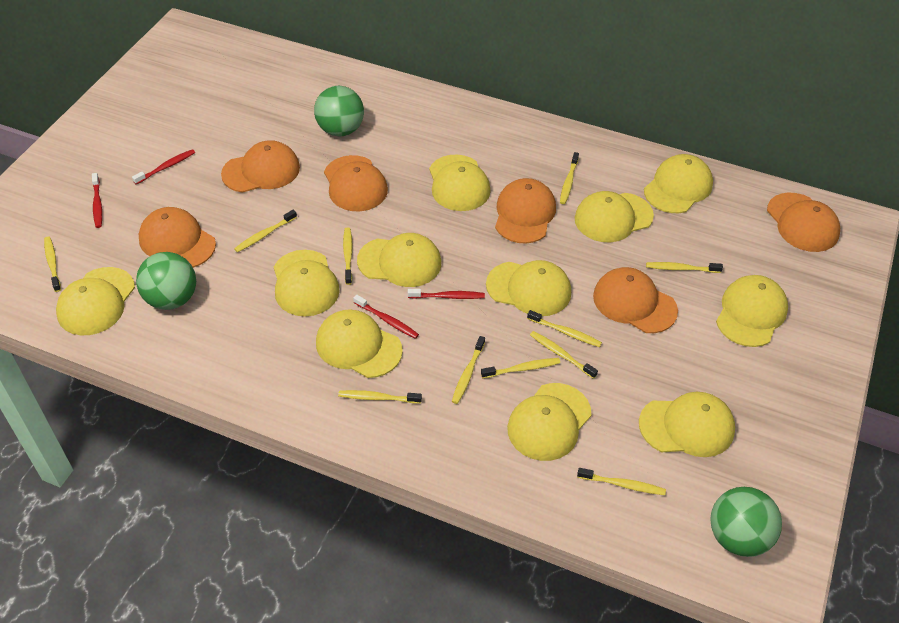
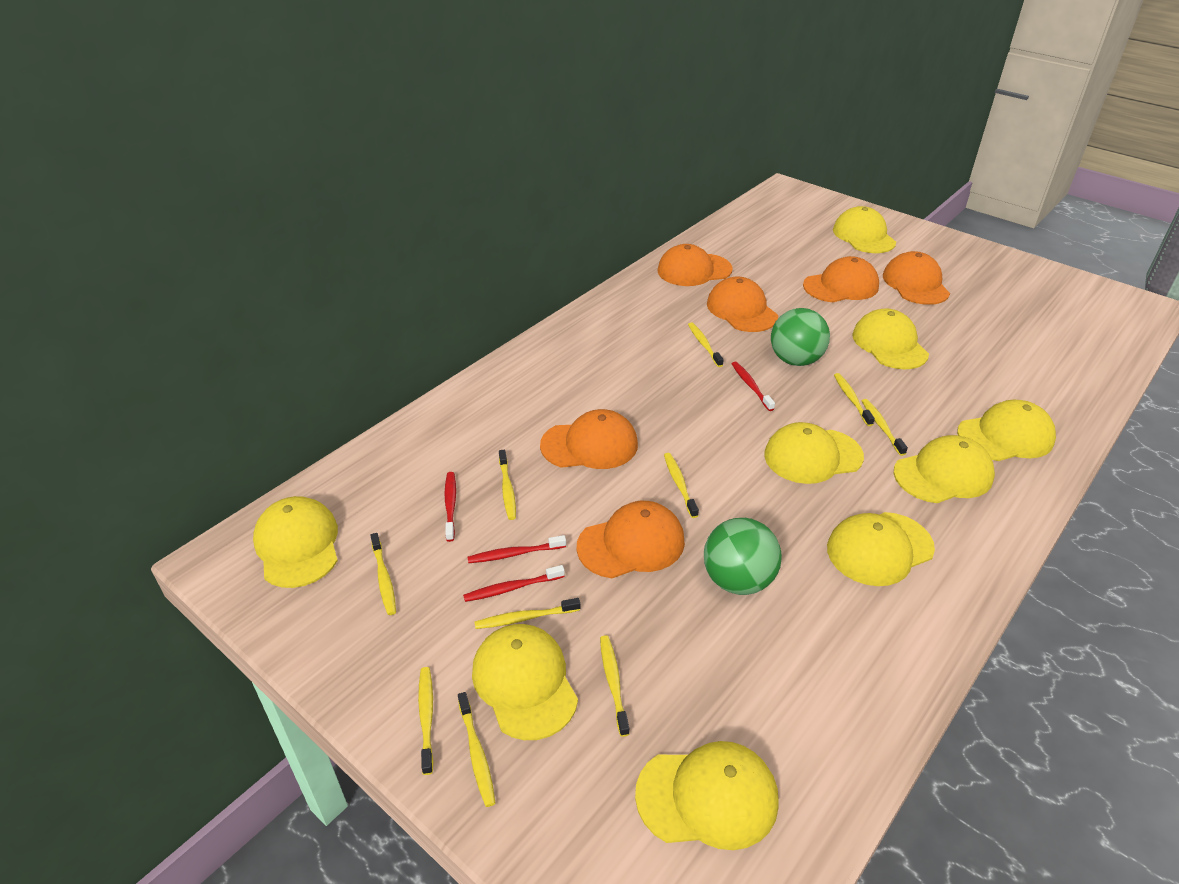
green ball: 3 -> 2
yellow cap: 11 -> 9
yellow toothbrush: 11 -> 10

